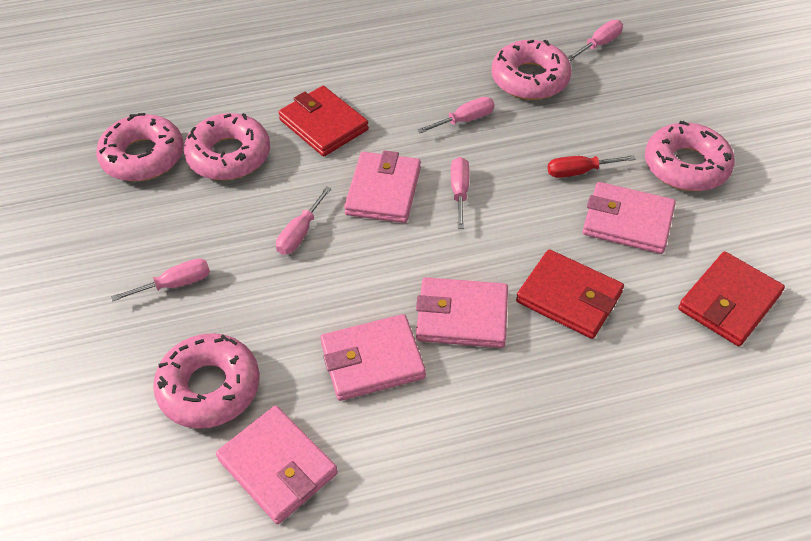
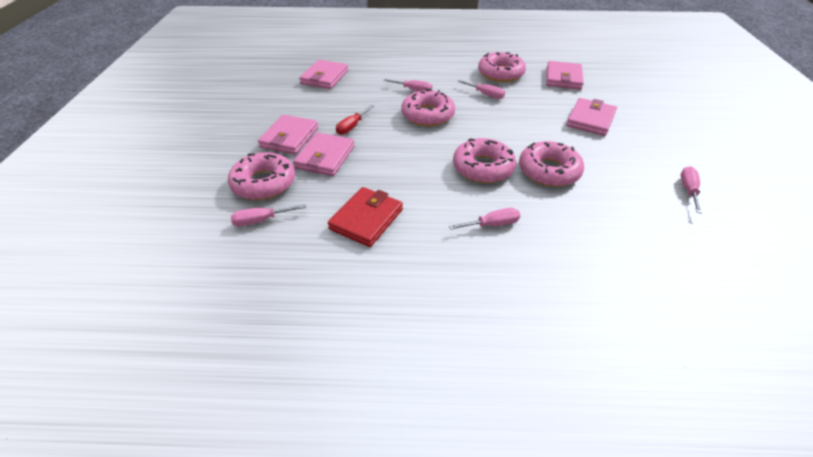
red wallet: 3 -> 1

